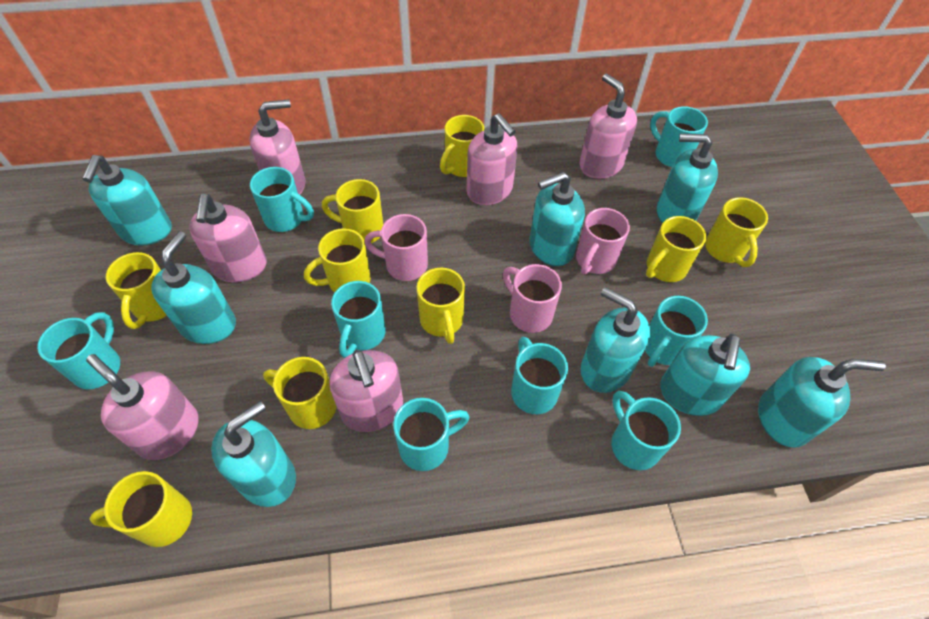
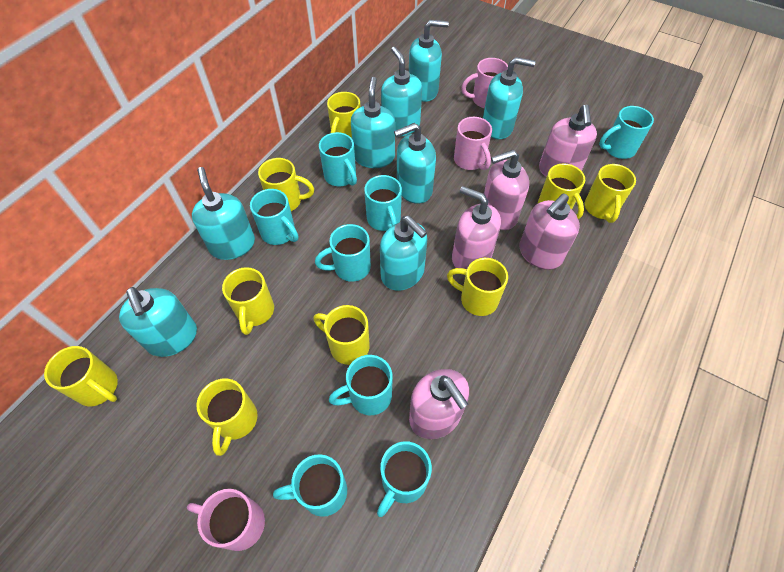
pink soap dispenser: 6 -> 5

